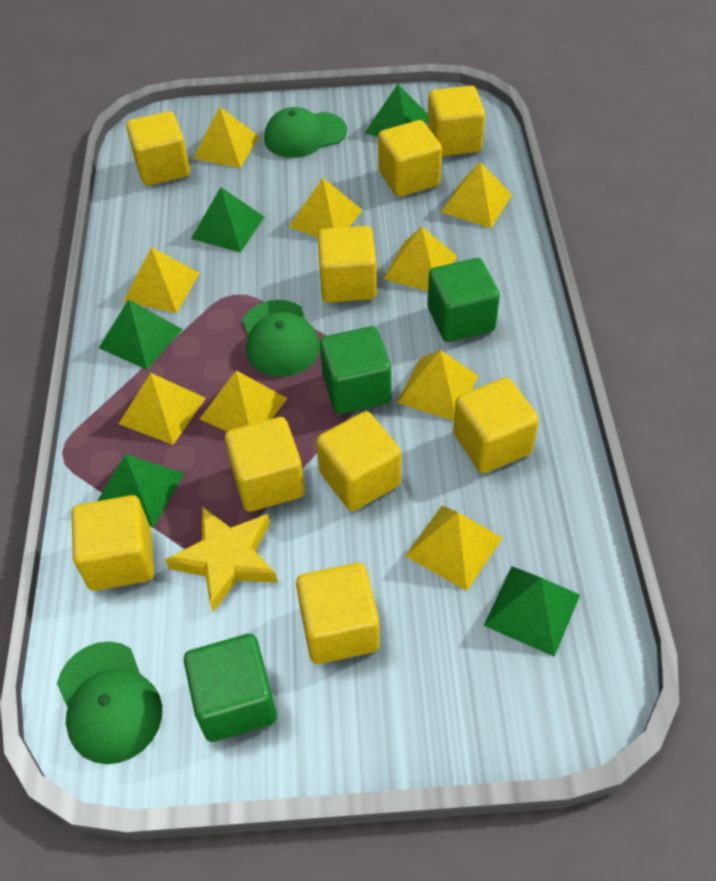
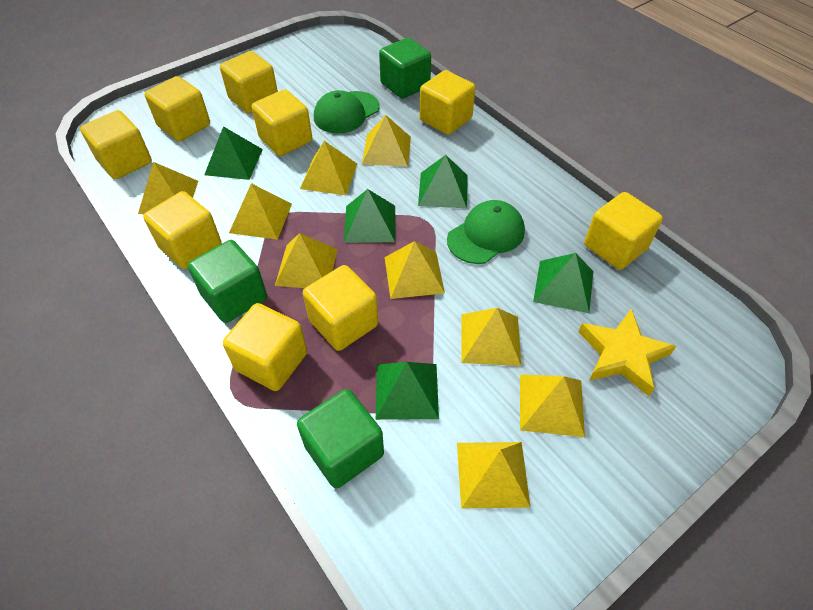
green cap: 3 -> 2

